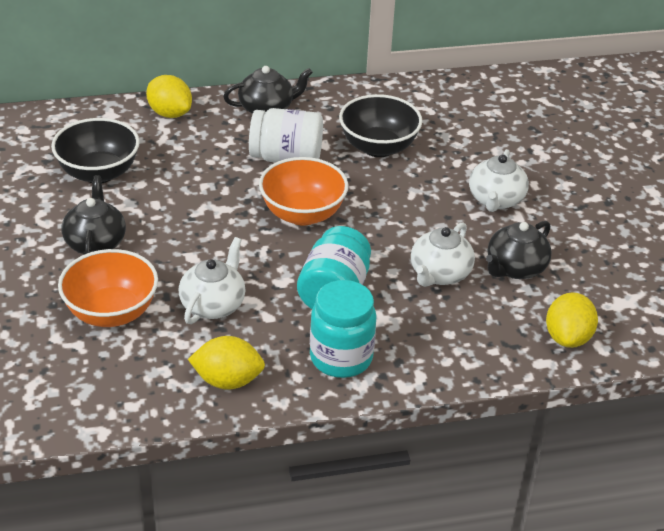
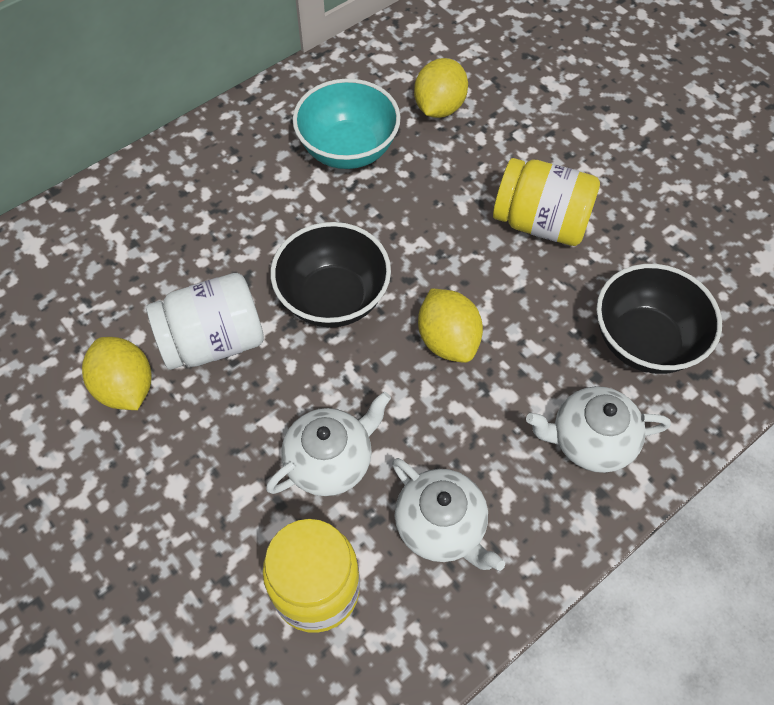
black teapot: 3 -> 0
orange bowl: 2 -> 0
turquoise bowl: 0 -> 1
turquoise jar: 2 -> 0
yellow jar: 0 -> 2

